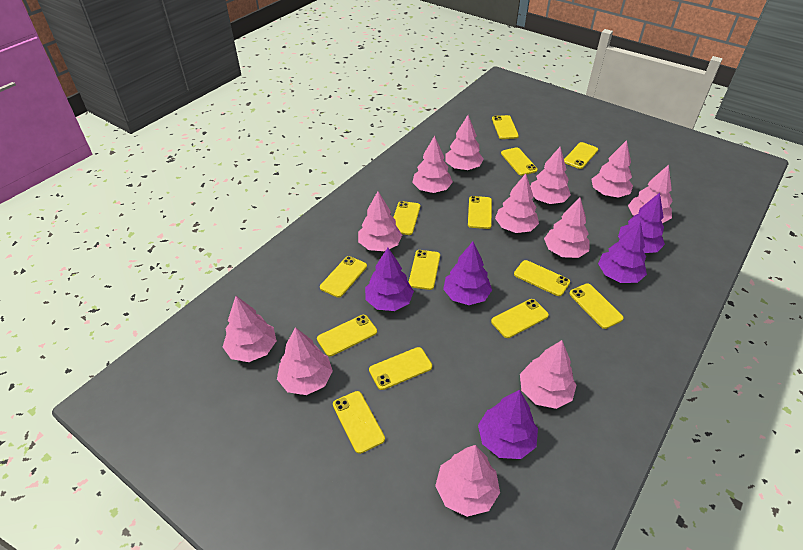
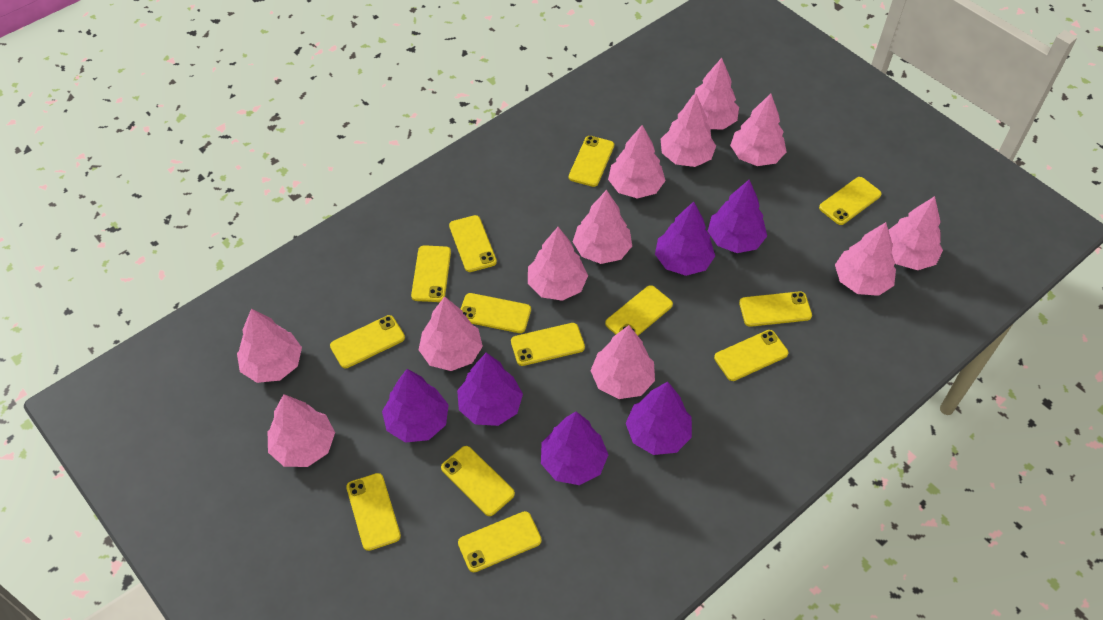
purple tree: 5 -> 6

